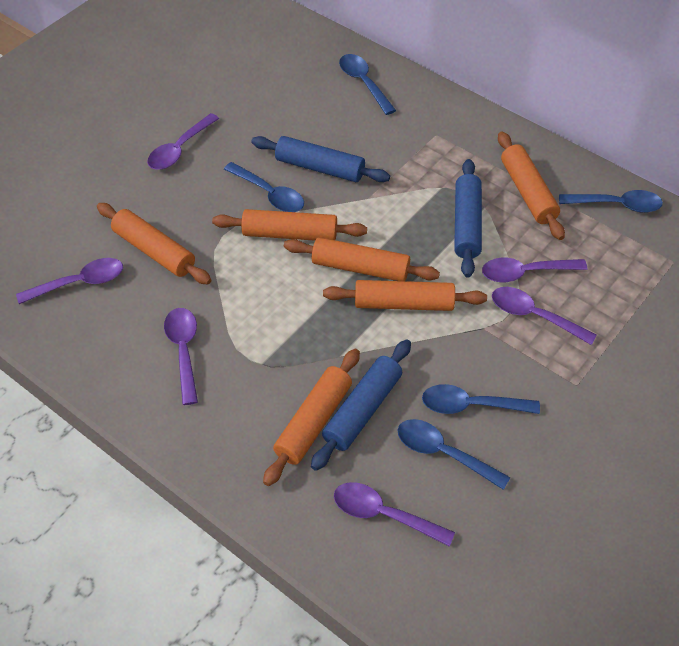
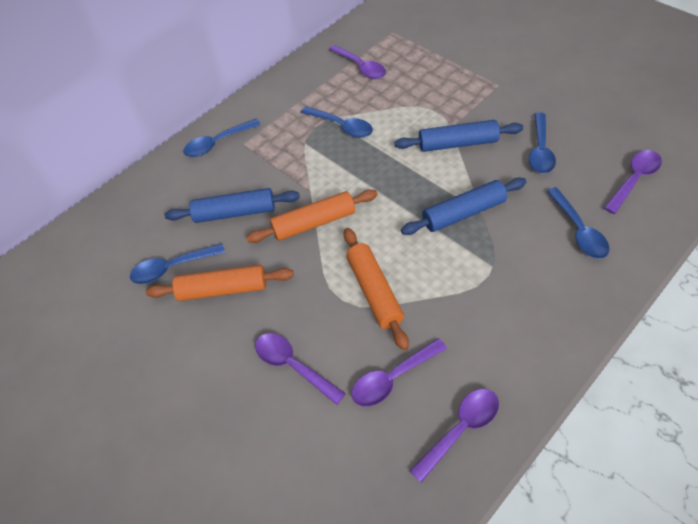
orange rolling pin: 6 -> 3
purple spoon: 6 -> 5

